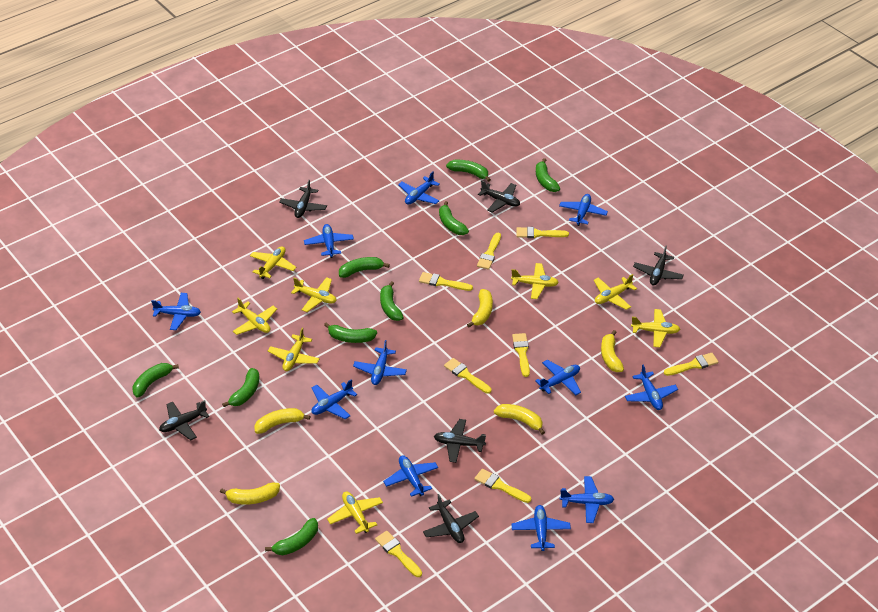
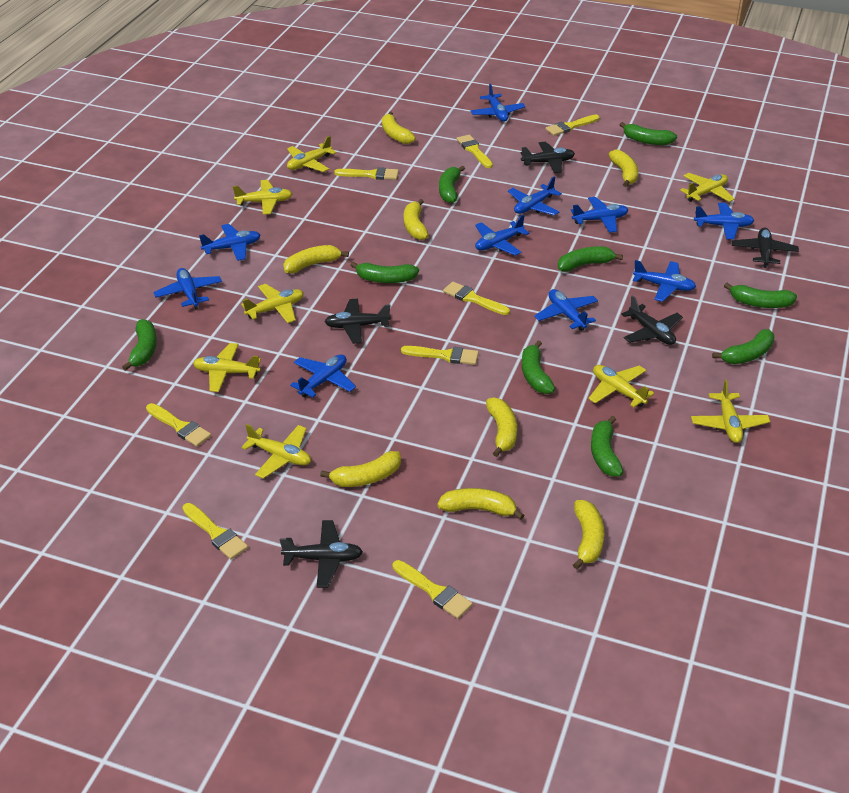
black plane: 6 -> 5
blue plane: 11 -> 10
yellow banana: 5 -> 8

